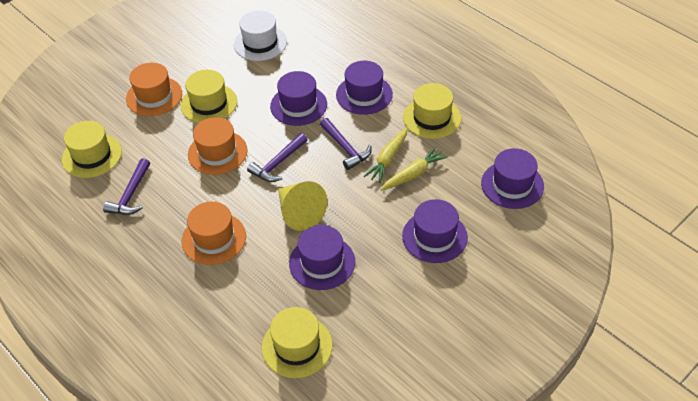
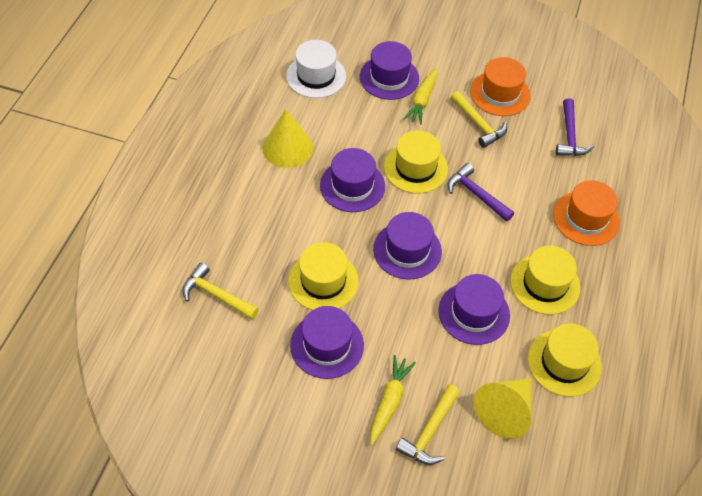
orange hat: 3 -> 2
purple hammer: 3 -> 2
yellow cone: 1 -> 2
yellow hammer: 0 -> 3

